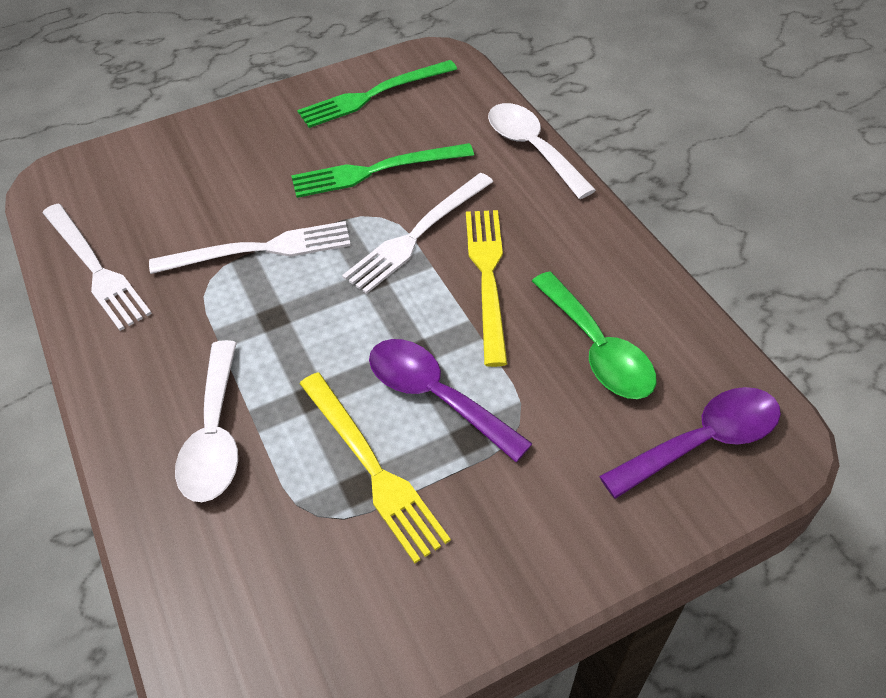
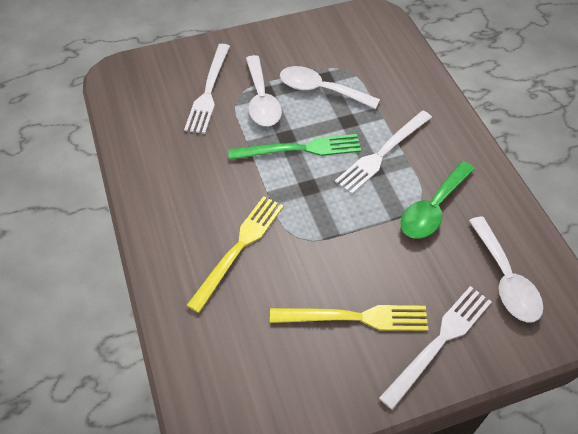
green fork: 2 -> 1
purple spoon: 2 -> 0
white spoon: 2 -> 3

